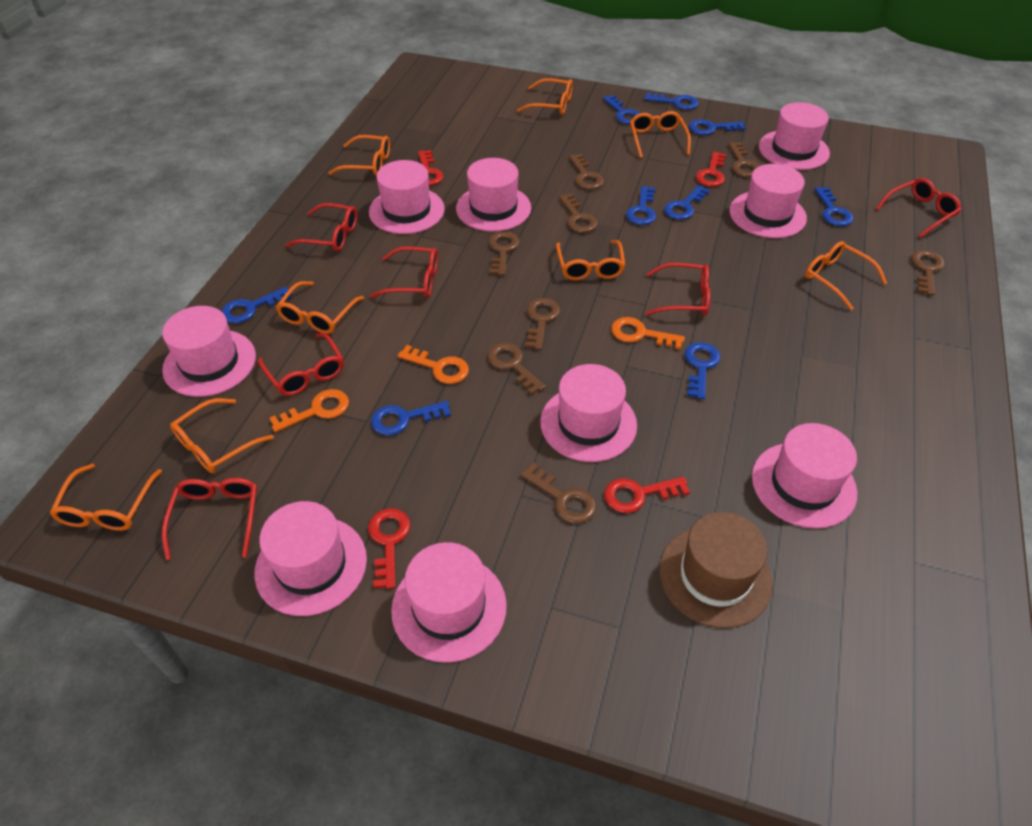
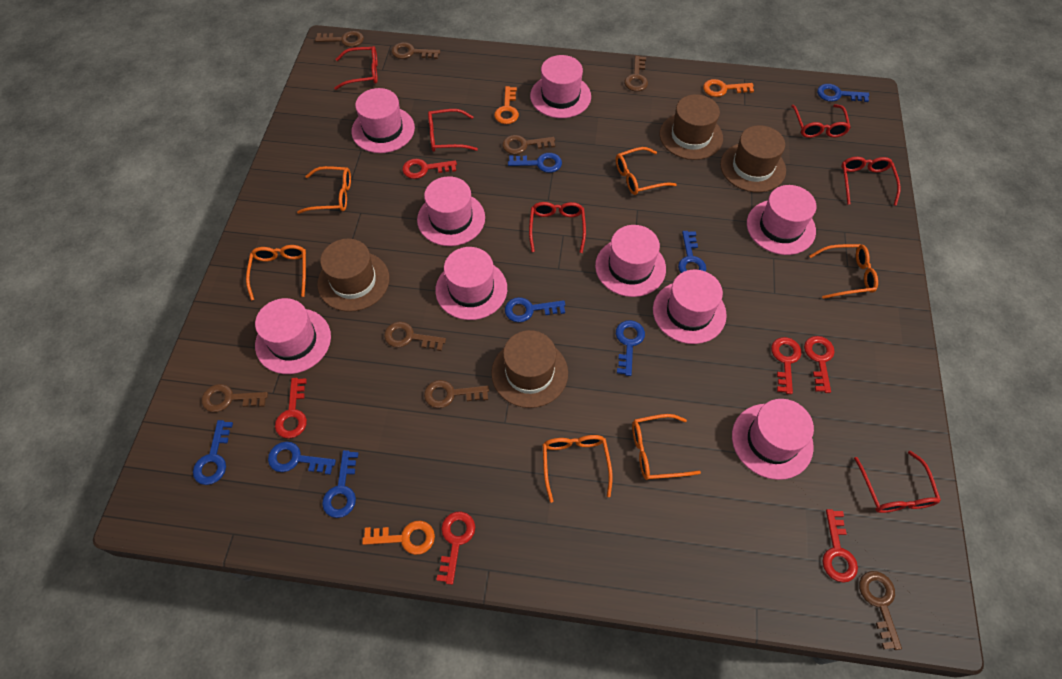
blue key: 9 -> 8
brown hat: 1 -> 4
orange glasses: 8 -> 6
red key: 4 -> 6

